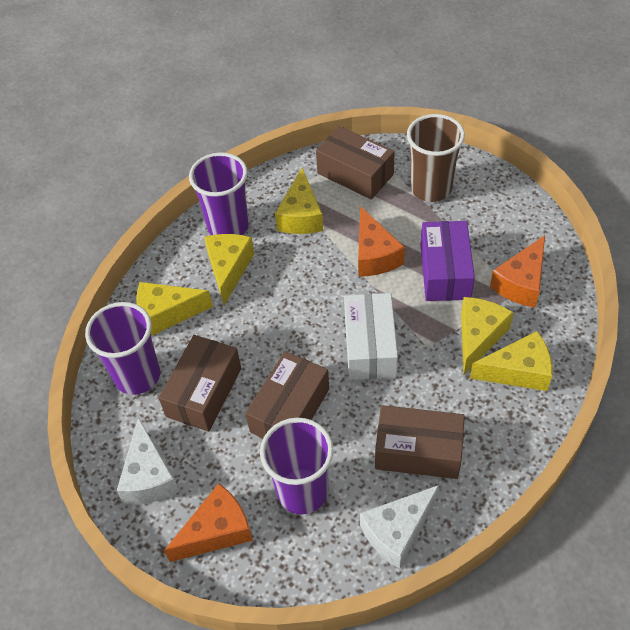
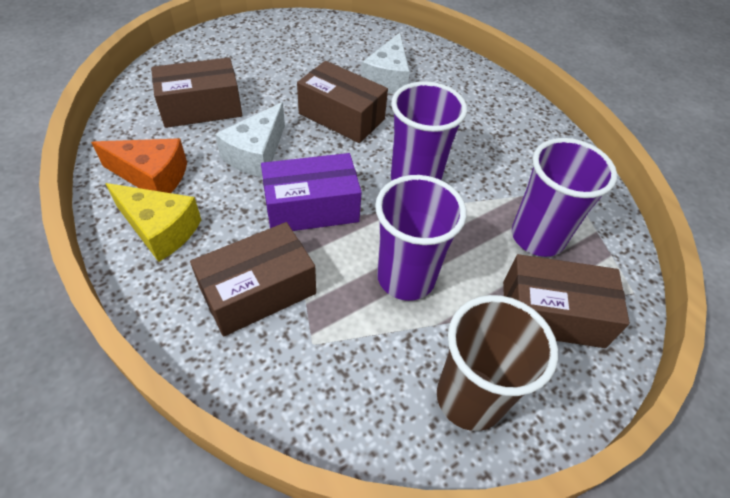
orange cheese: 3 -> 1
white box: 1 -> 0
yellow cheese: 5 -> 1

